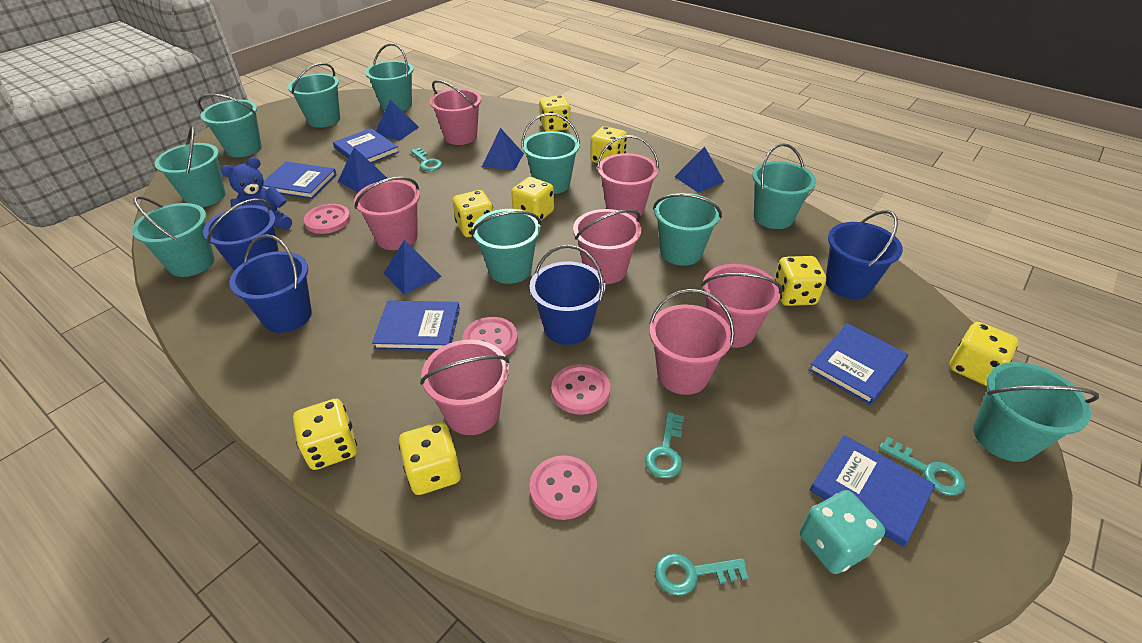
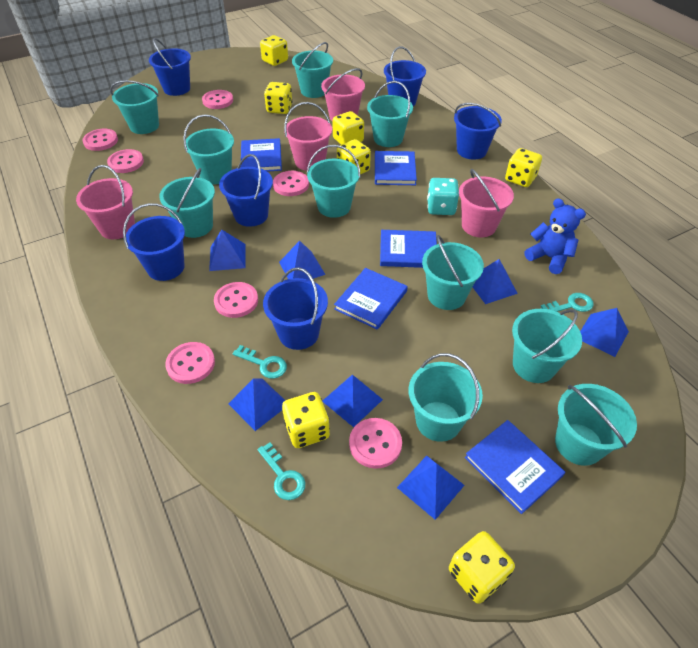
blue bucket: 4 -> 6
blue pyramid: 5 -> 7
pink bucket: 7 -> 4
pink button: 4 -> 7
turquoise key: 4 -> 3
yellow dice: 8 -> 7

